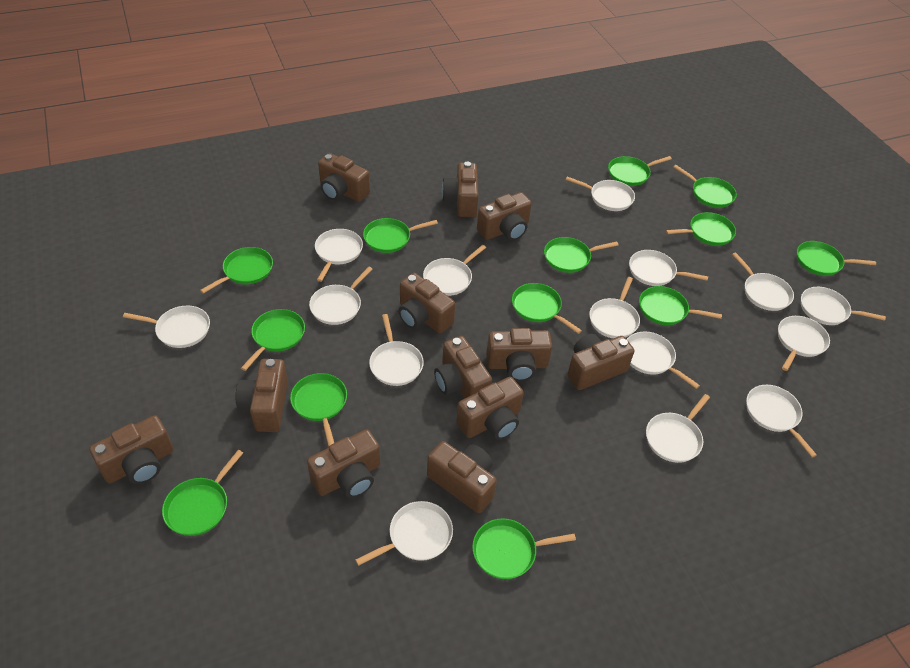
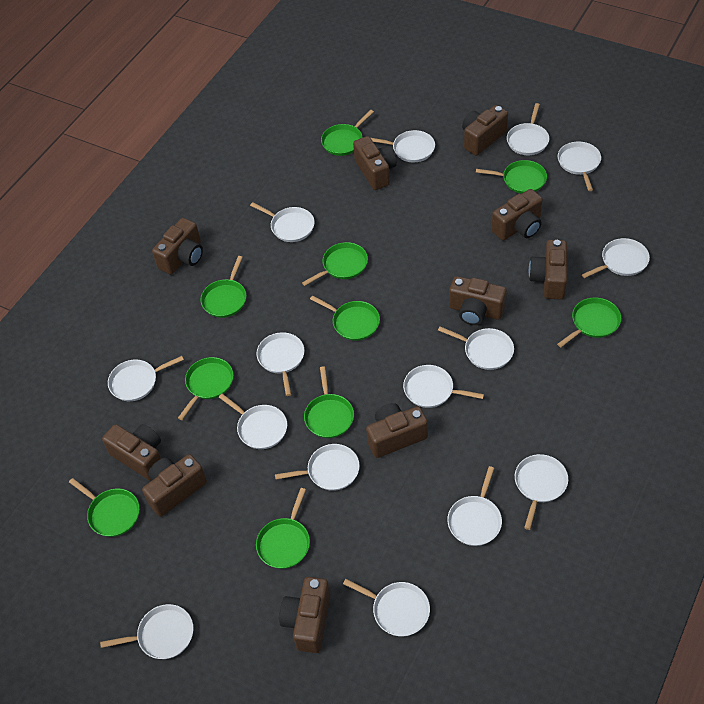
brown camera: 12 -> 10
green pan: 13 -> 10

